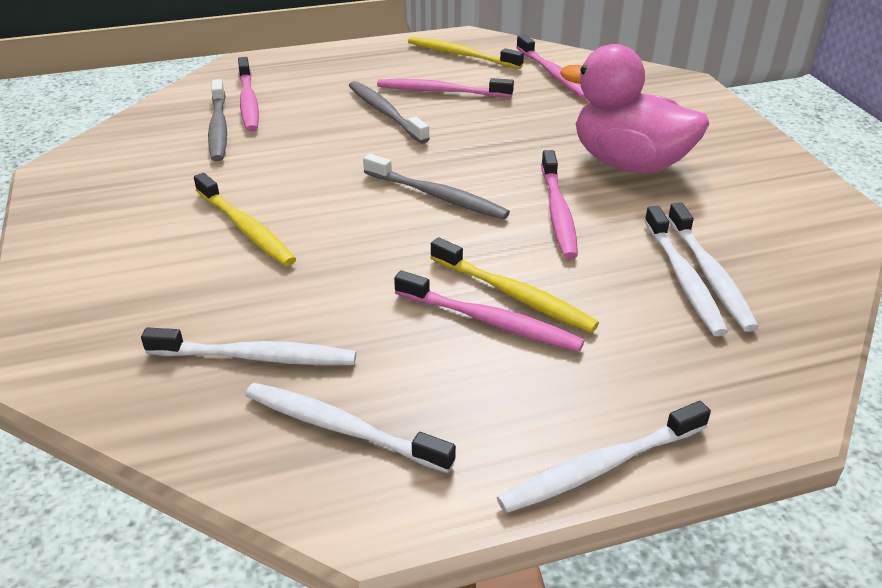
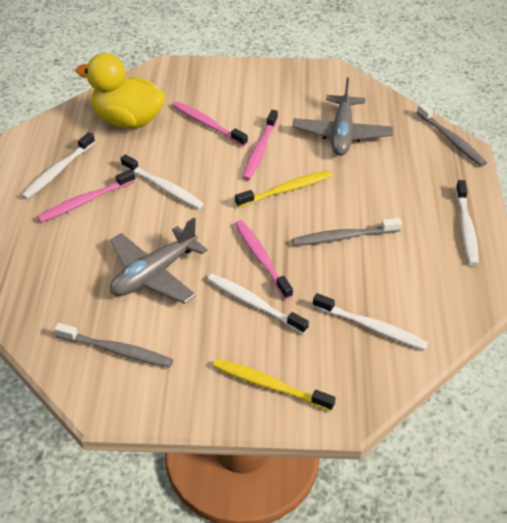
grey plane: 0 -> 2
pink duck: 1 -> 0
pink toothbrush: 5 -> 4
yellow duck: 0 -> 1
yellow toothbrush: 3 -> 2

